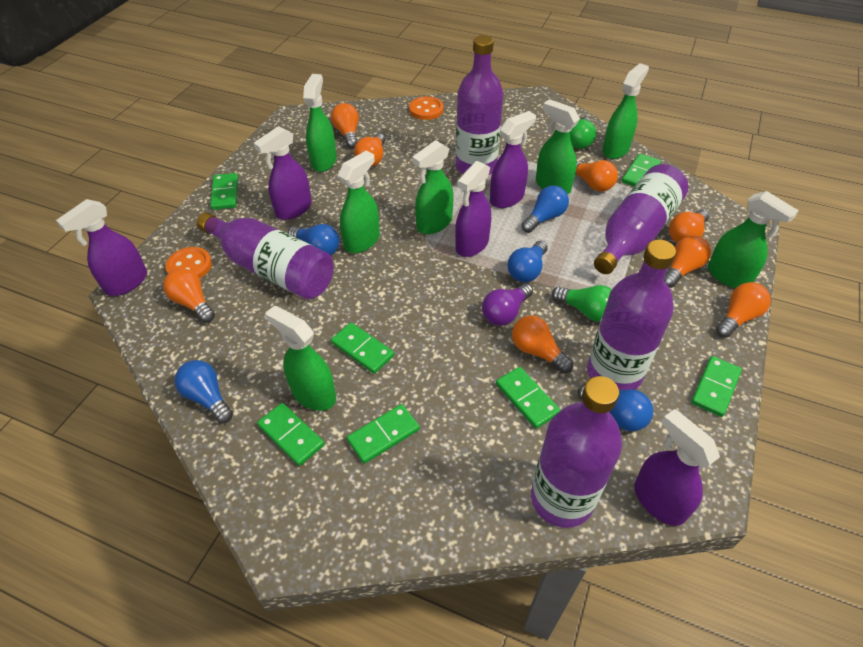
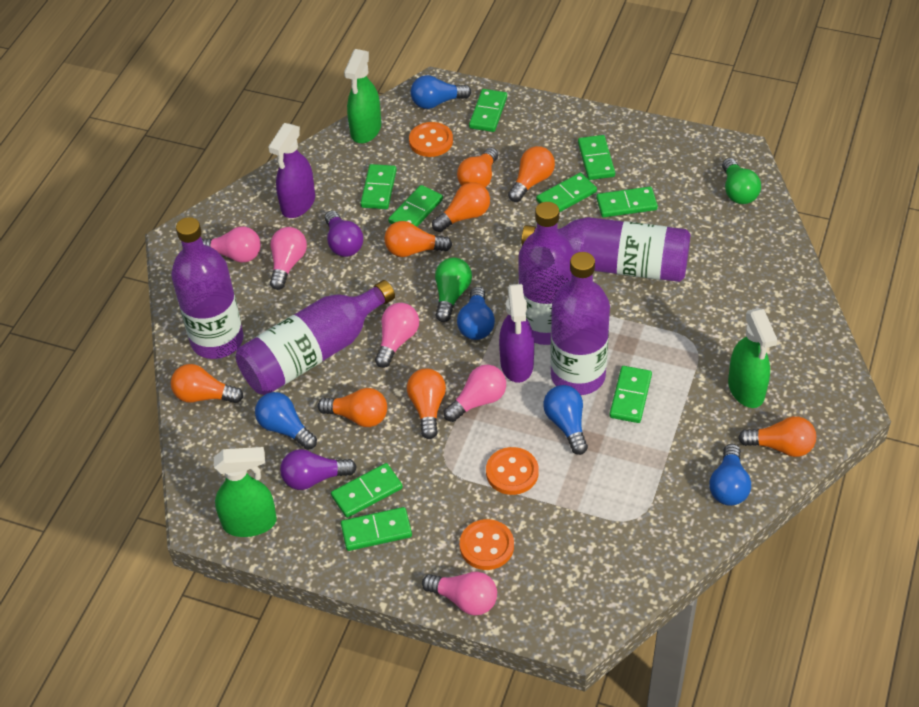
green domino: 7 -> 9
green spray bottle: 7 -> 3
orange button: 2 -> 3
pink light bulb: 0 -> 5
purple light bulb: 1 -> 2
purple spray bottle: 5 -> 2

